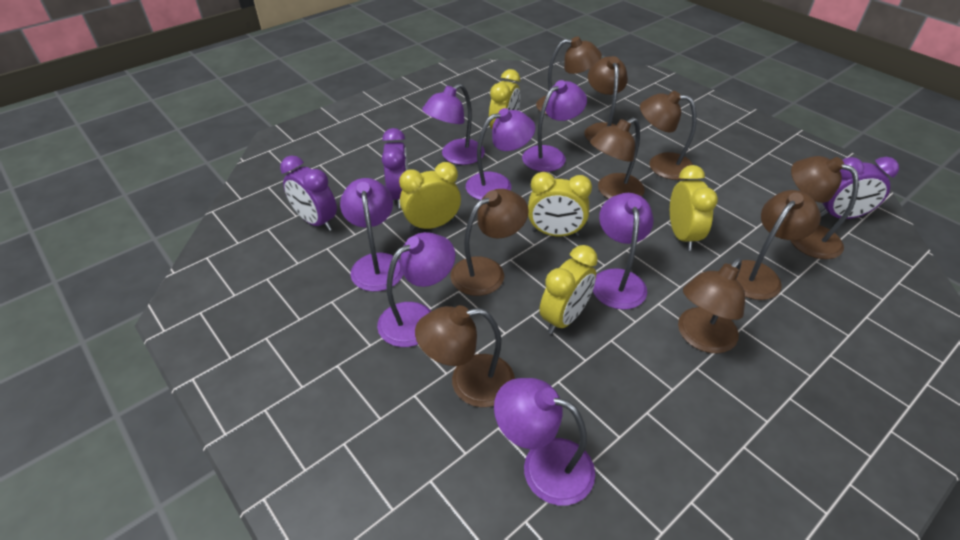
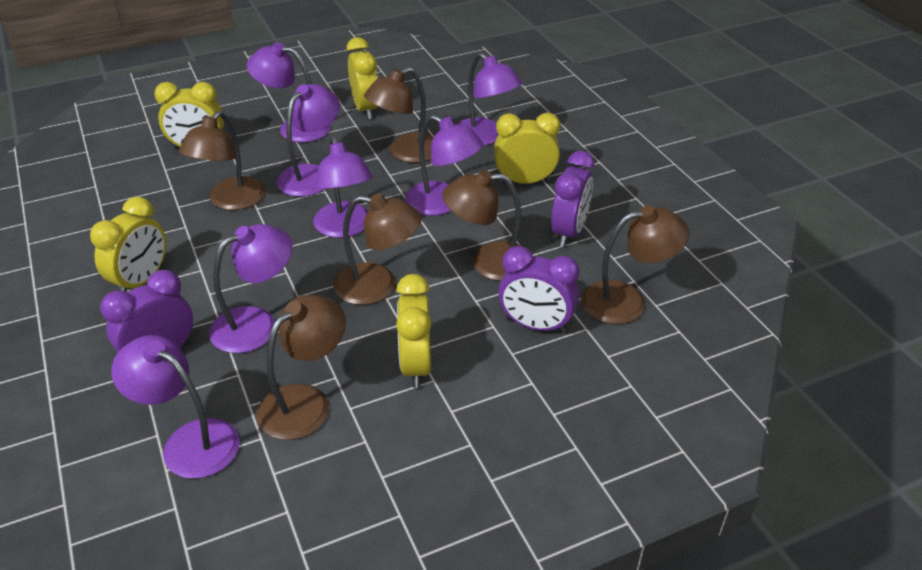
brown lamp: 9 -> 6

